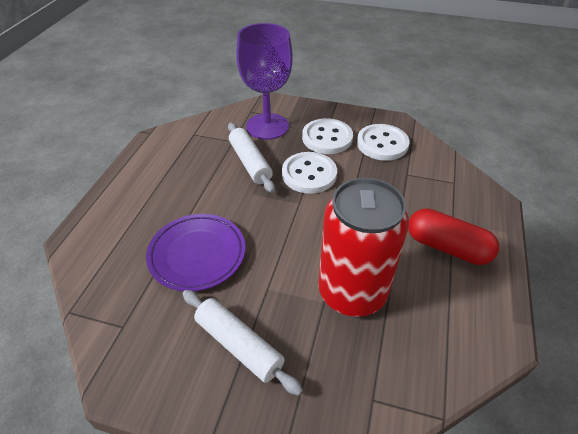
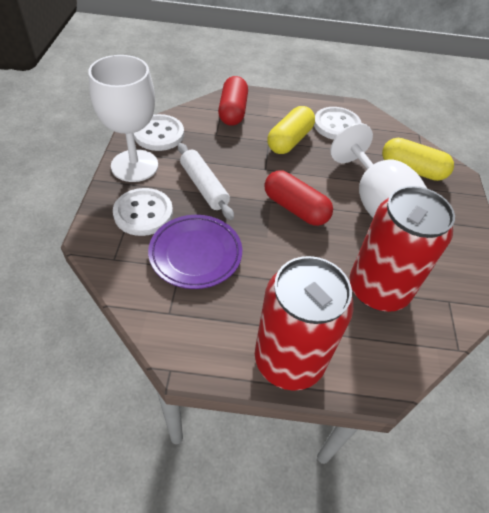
purple goblet: 1 -> 0
red can: 1 -> 2
red capsule: 1 -> 2
white goblet: 0 -> 2
white rolling pin: 2 -> 1
yellow capsule: 0 -> 2

